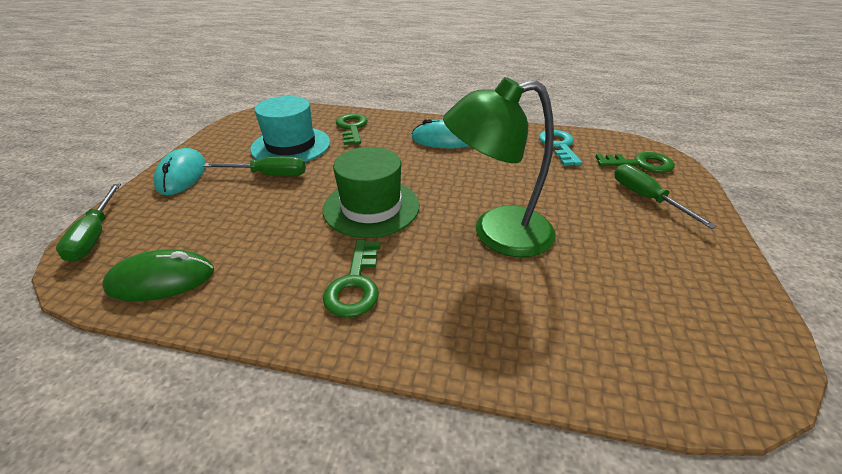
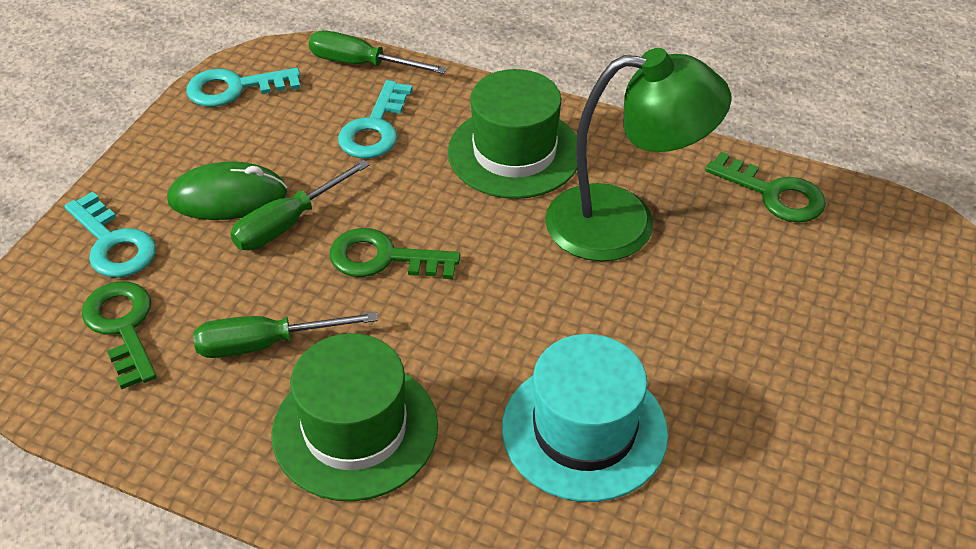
green hat: 1 -> 2
turquoise key: 1 -> 3
turquoise mouse: 2 -> 0

